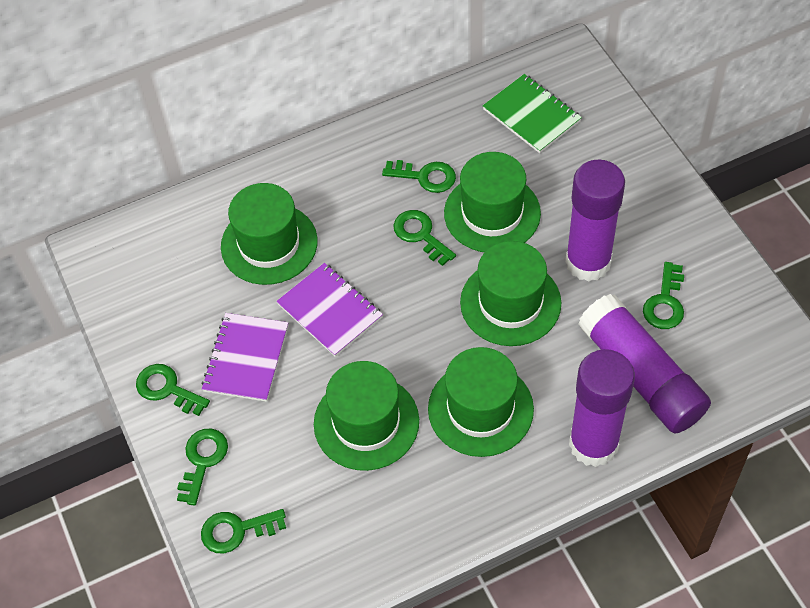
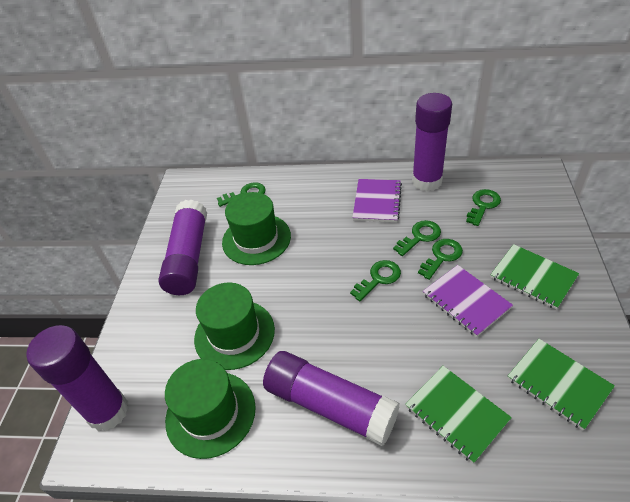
green hat: 5 -> 3
green key: 6 -> 5
green notebook: 1 -> 3
purple glue stick: 3 -> 4

